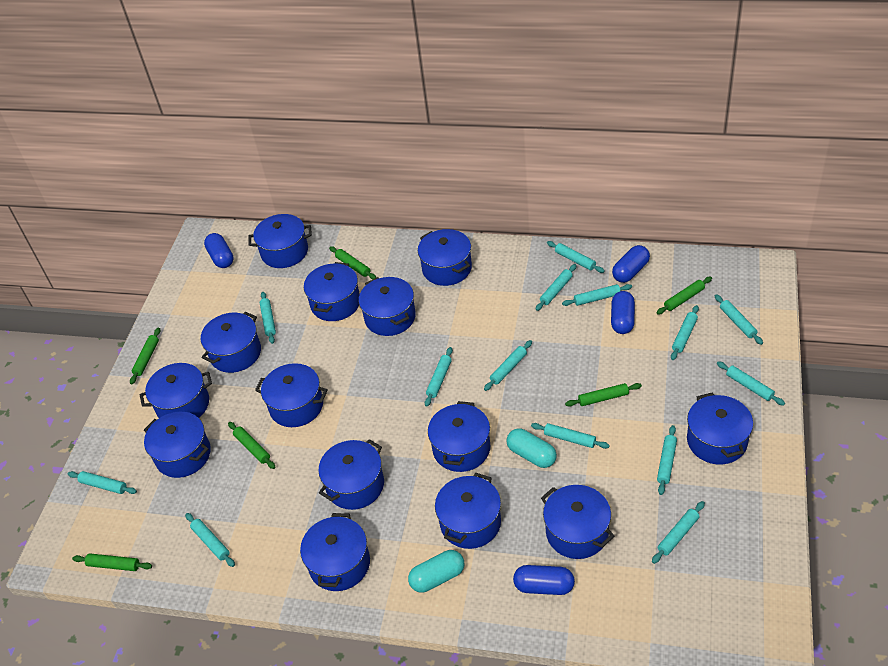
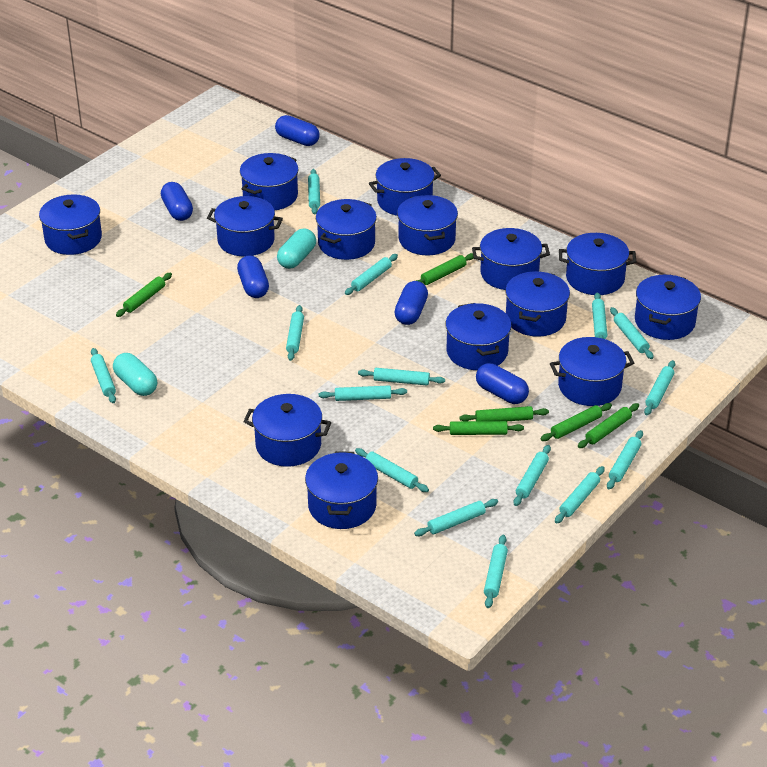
blue capsule: 4 -> 5
turquoise rolling pin: 14 -> 15

